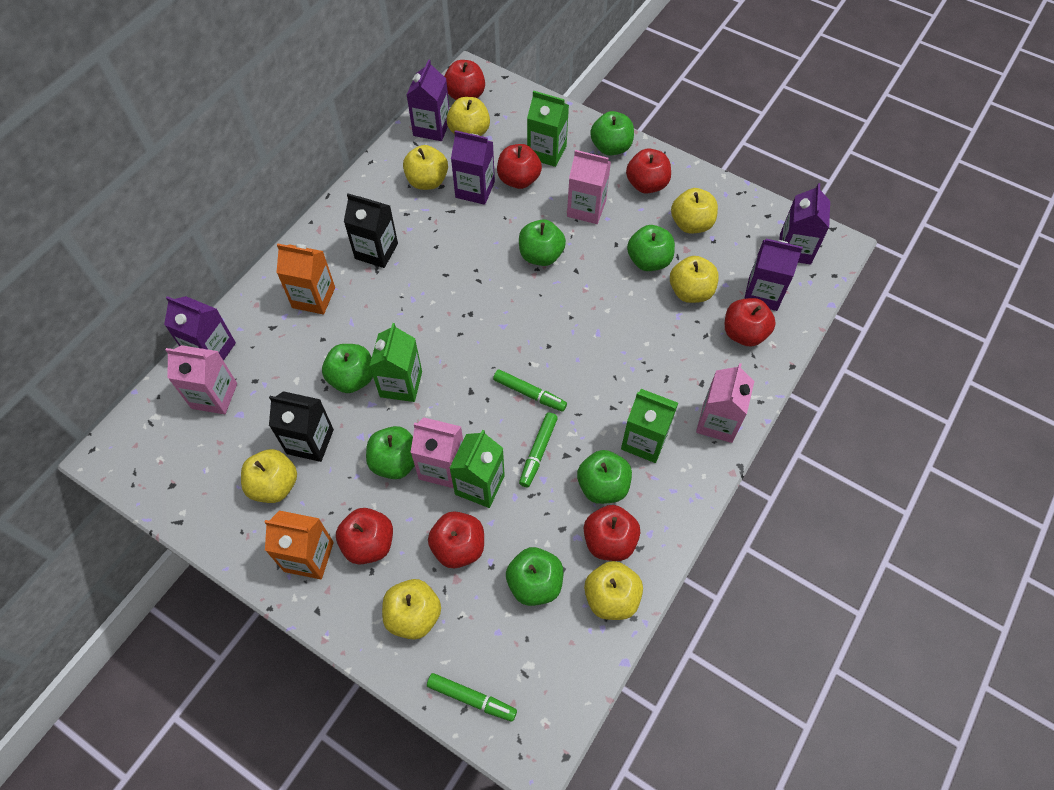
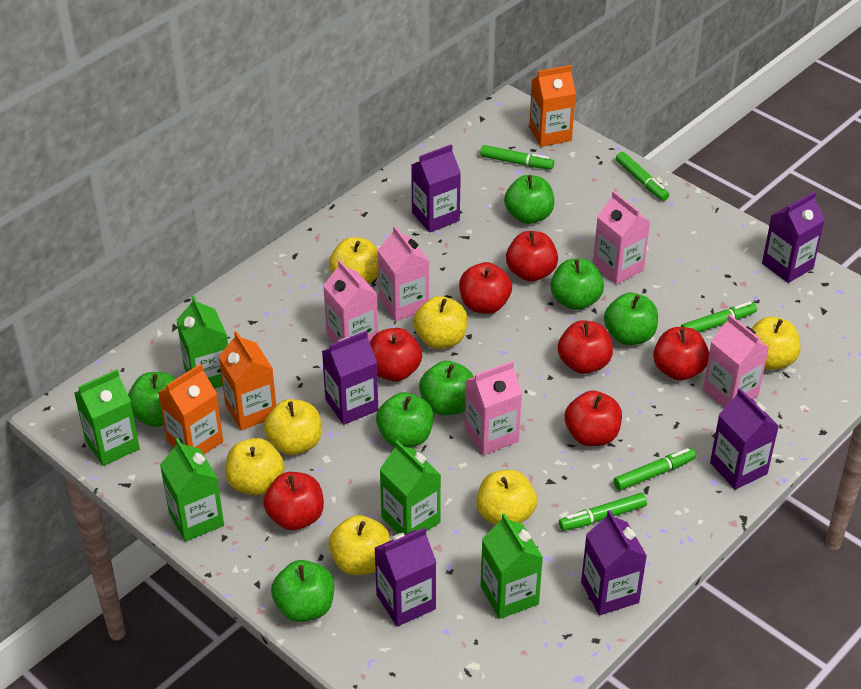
black carton: 2 -> 0
green carton: 4 -> 5
green marker: 3 -> 5
orange carton: 2 -> 3
pink carton: 4 -> 5
purple carton: 5 -> 6

